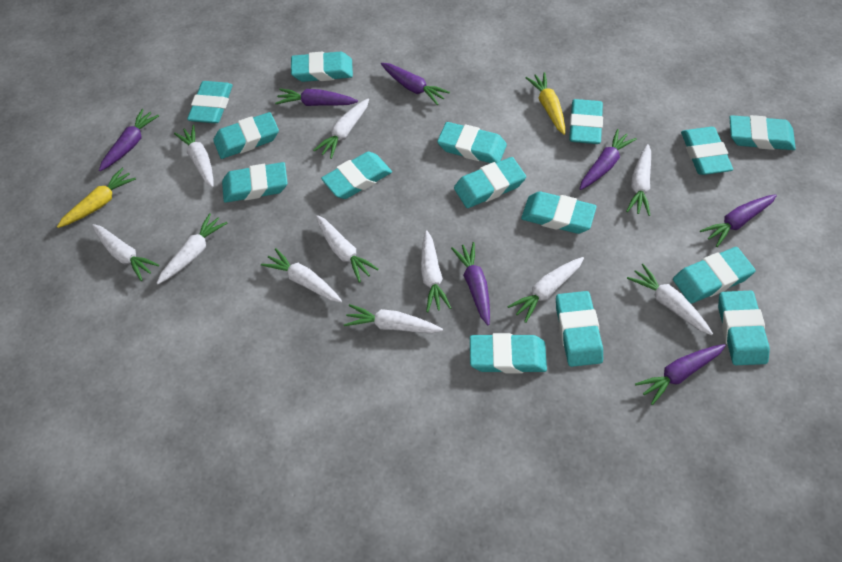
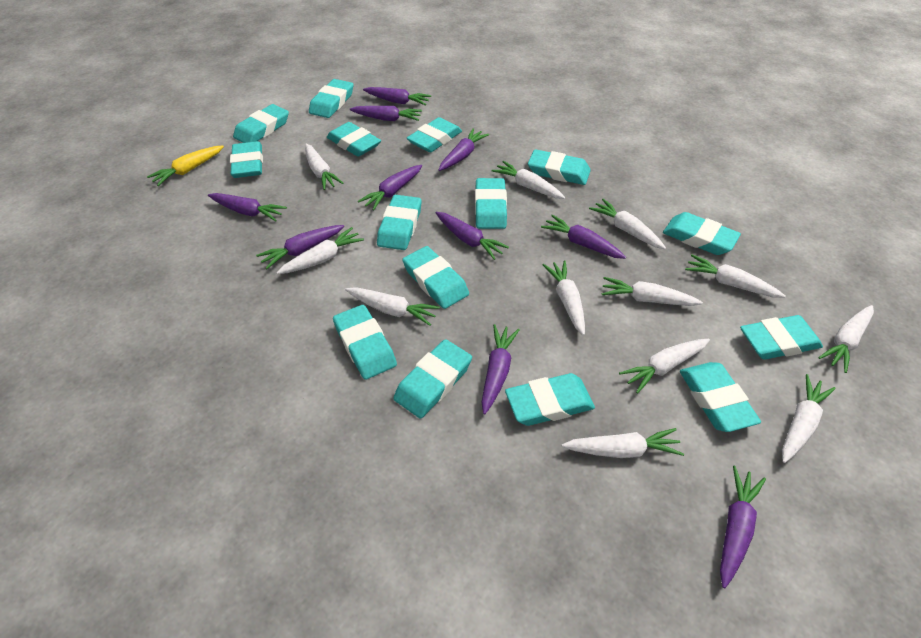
purple carrot: 7 -> 10
white carrot: 11 -> 12
yellow carrot: 2 -> 1

